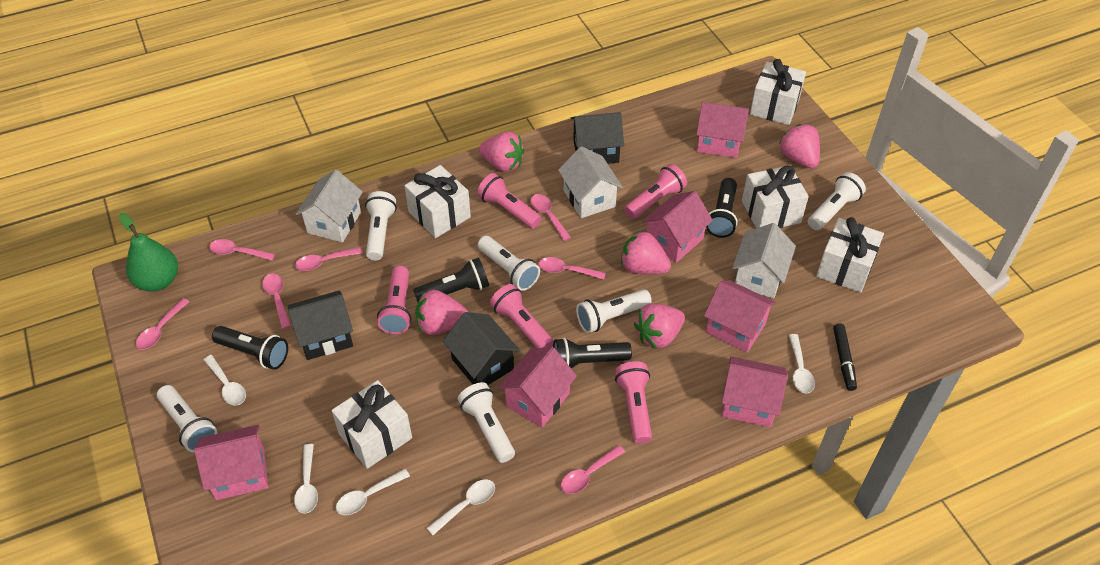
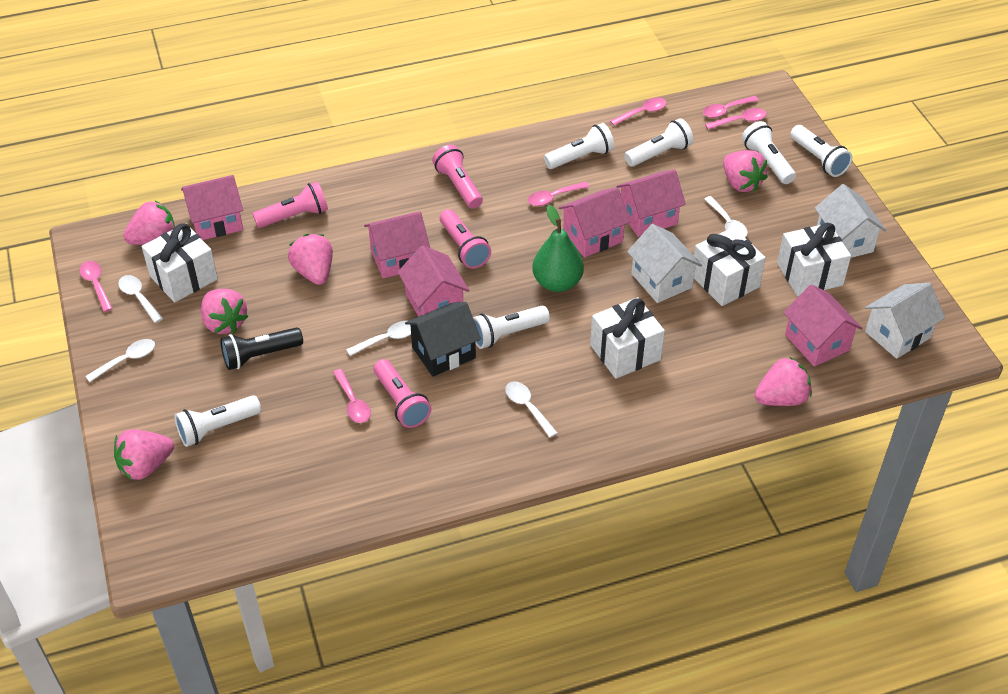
black flashlight: 4 -> 1
black house: 3 -> 1
black marker: 1 -> 0
pink flashlight: 5 -> 4
pink spoon: 7 -> 6
pink strawberry: 5 -> 6
white gift: 5 -> 4

